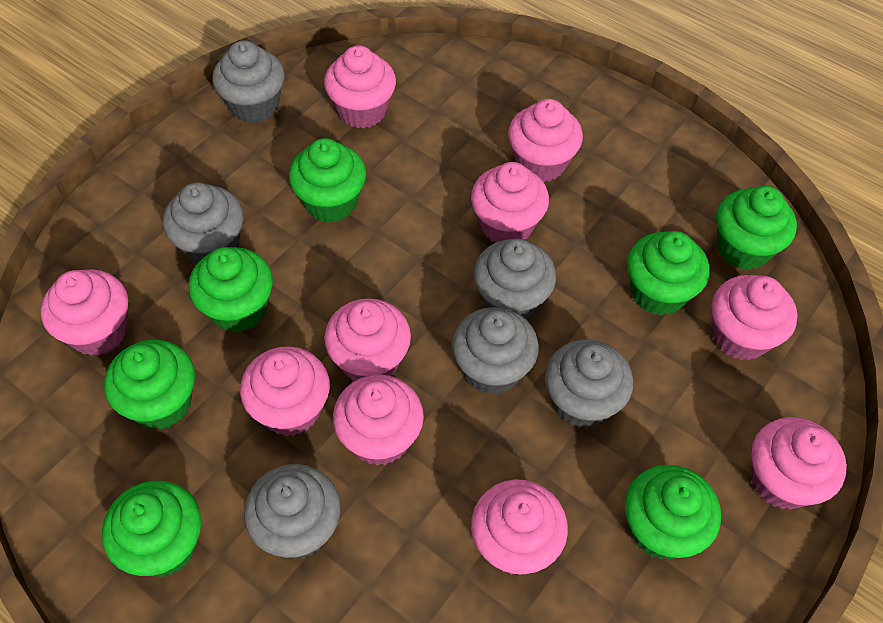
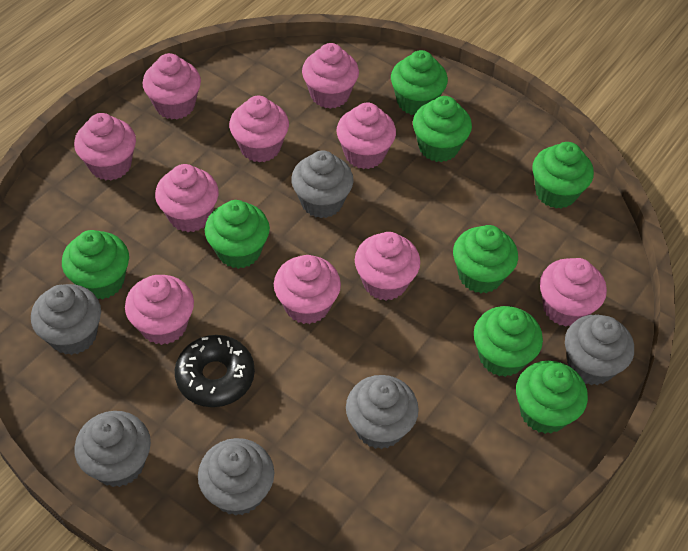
black donut: 0 -> 1
green cupcake: 7 -> 8

